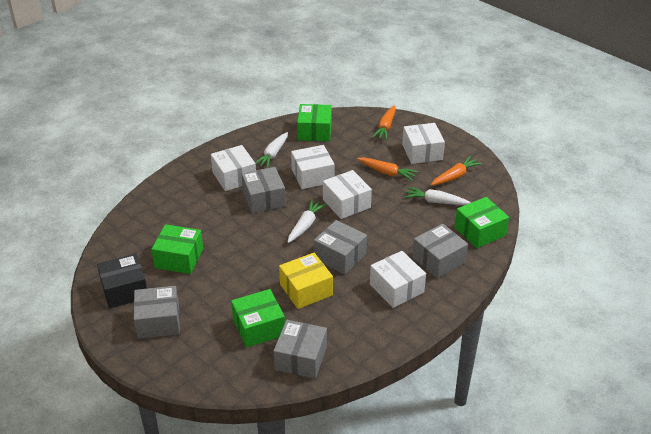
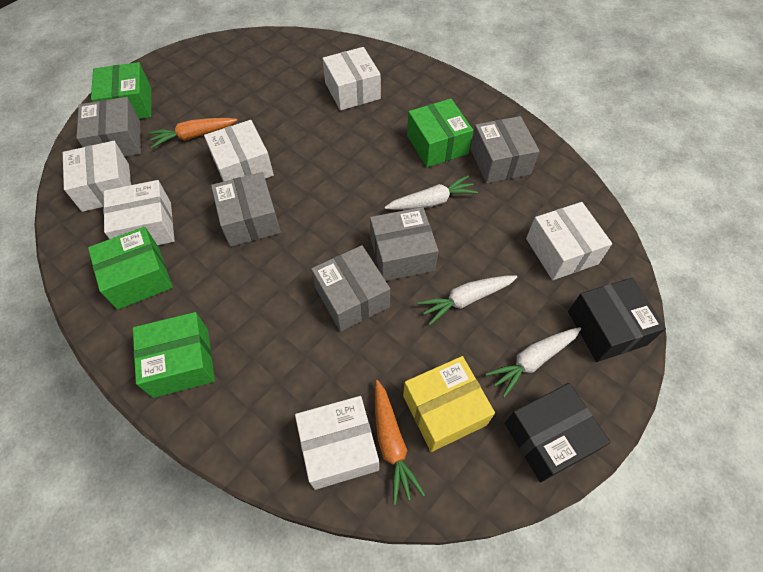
black box: 1 -> 2
orange carrot: 3 -> 2
white box: 5 -> 6

